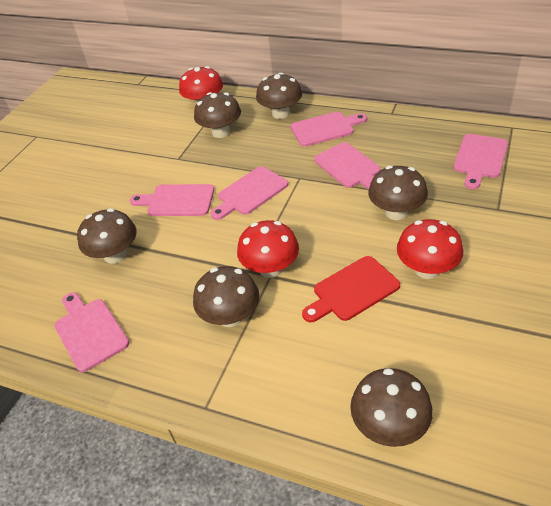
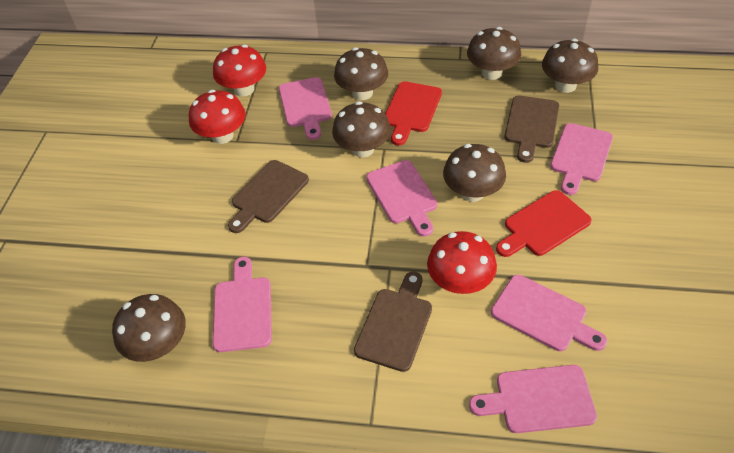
brown cutting board: 0 -> 3
red cutting board: 1 -> 2

